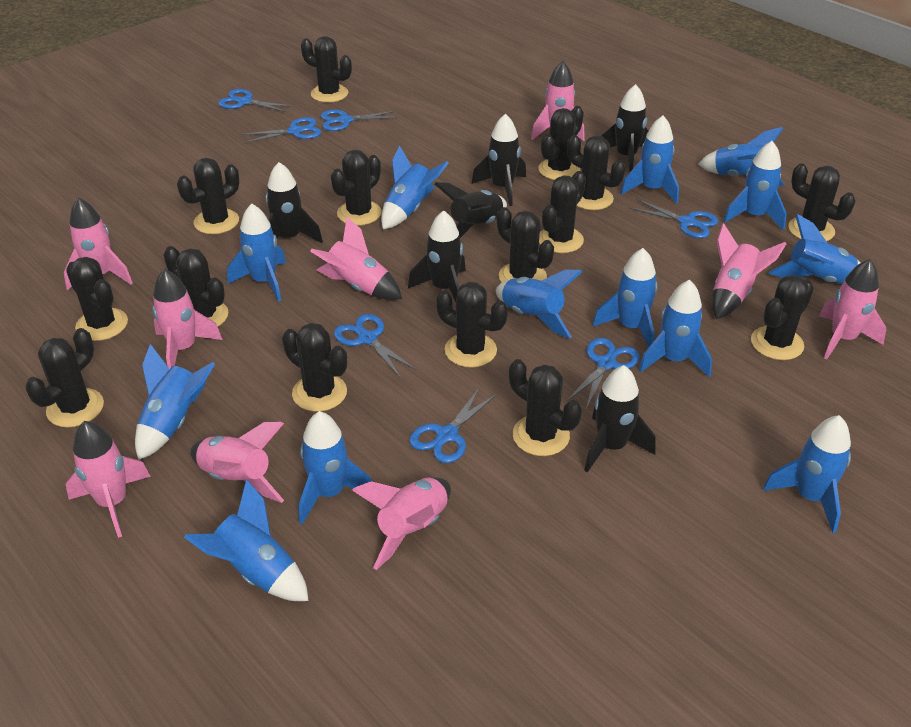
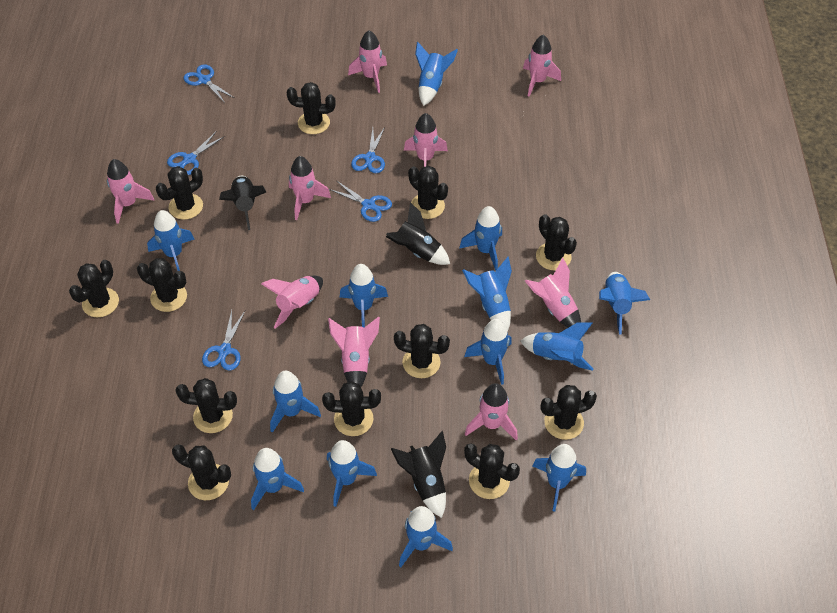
black cactus: 15 -> 12
black rocket: 6 -> 3
blue scissors: 7 -> 5

